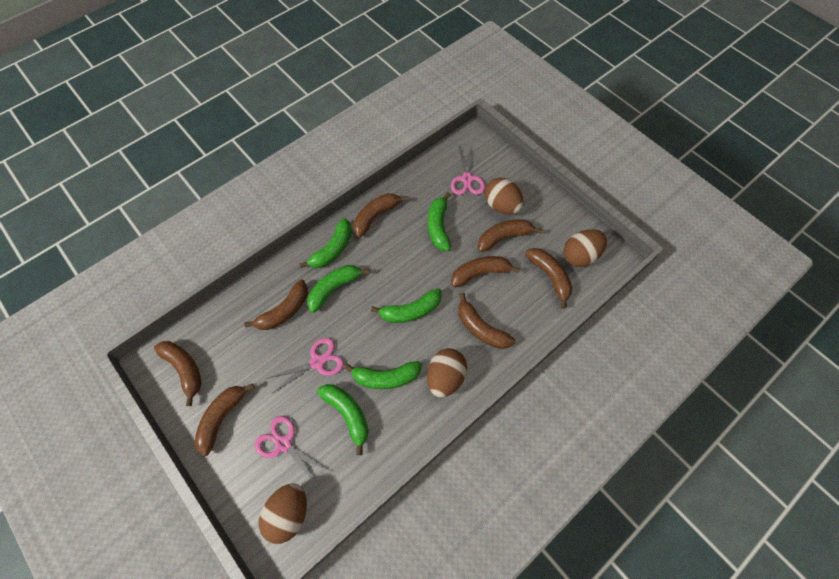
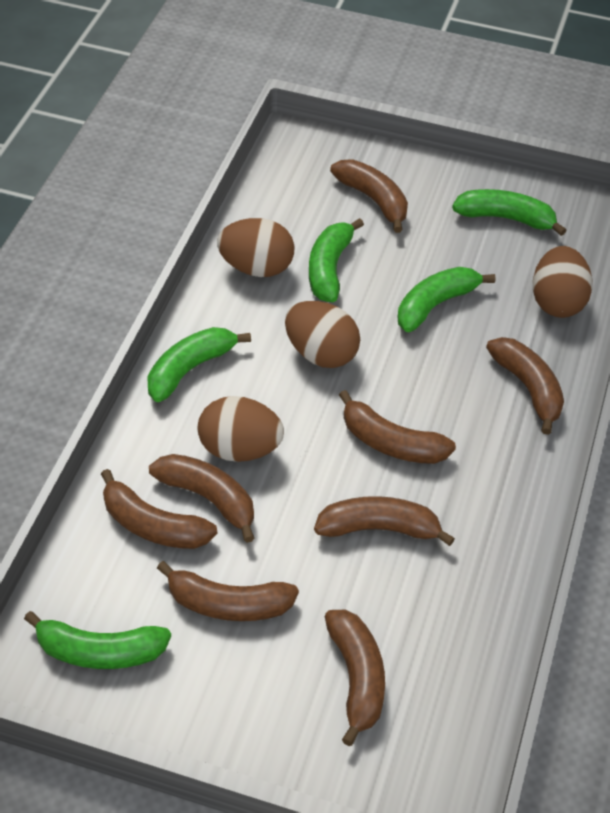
green banana: 6 -> 5
pink scissors: 3 -> 0

